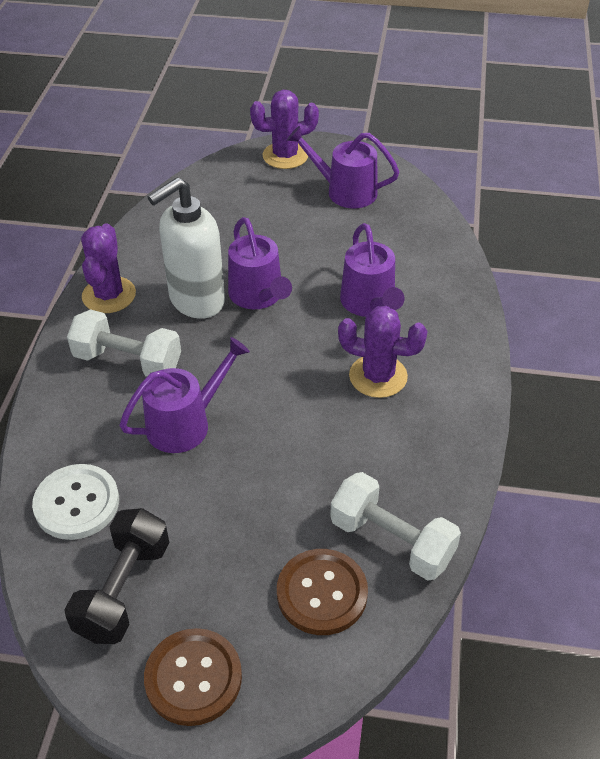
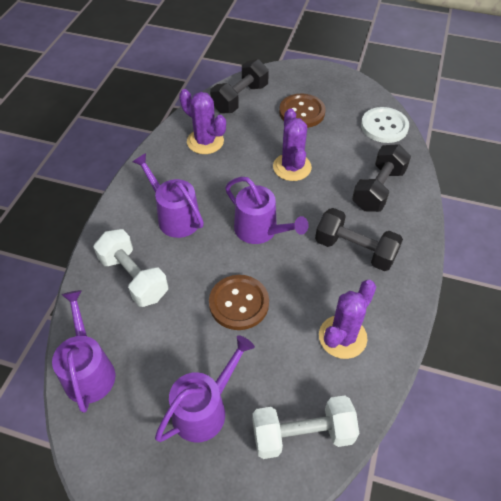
black dumbbell: 1 -> 3
white soap dispenser: 1 -> 0

